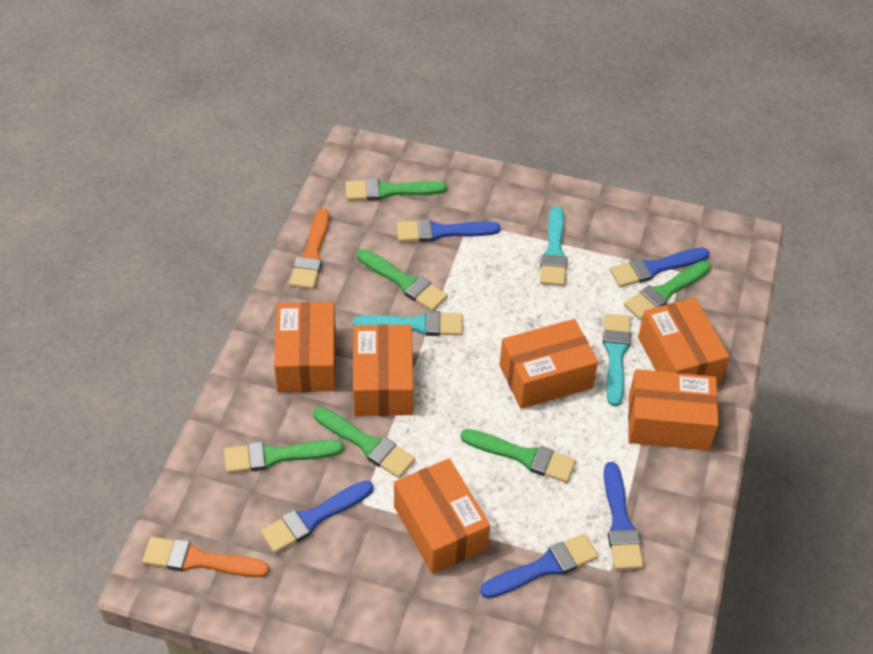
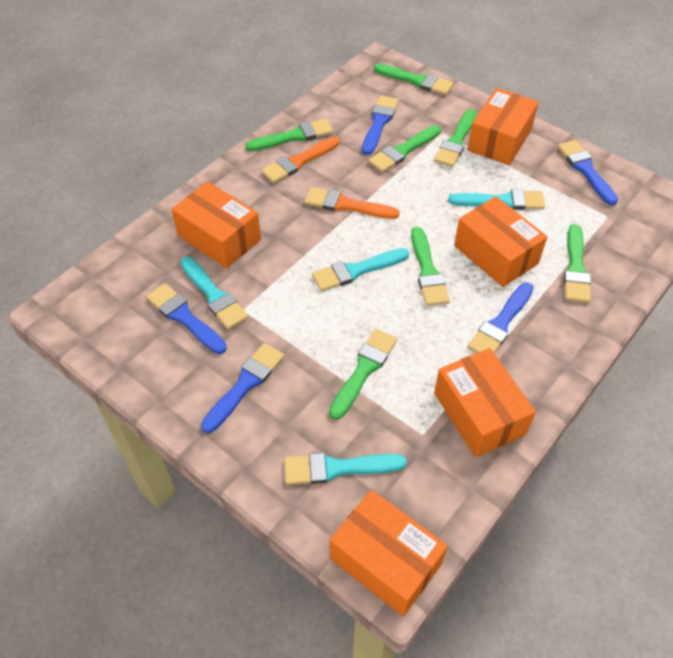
green brush: 6 -> 7
orange box: 6 -> 5
turquoise brush: 3 -> 4

